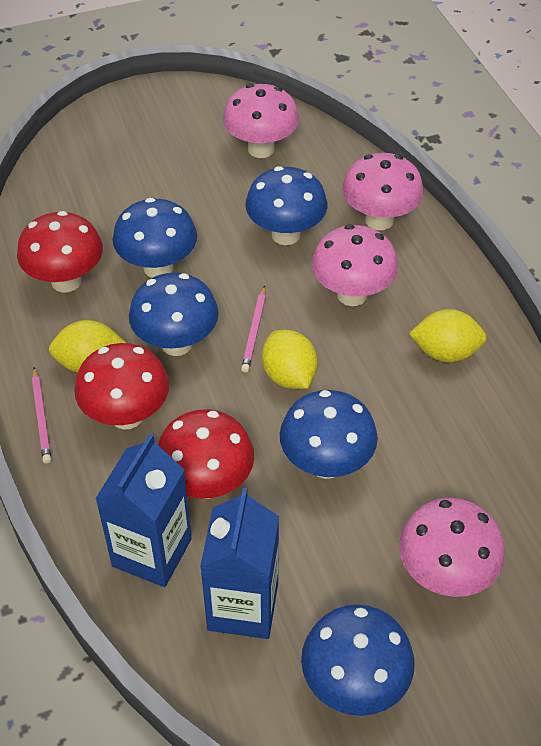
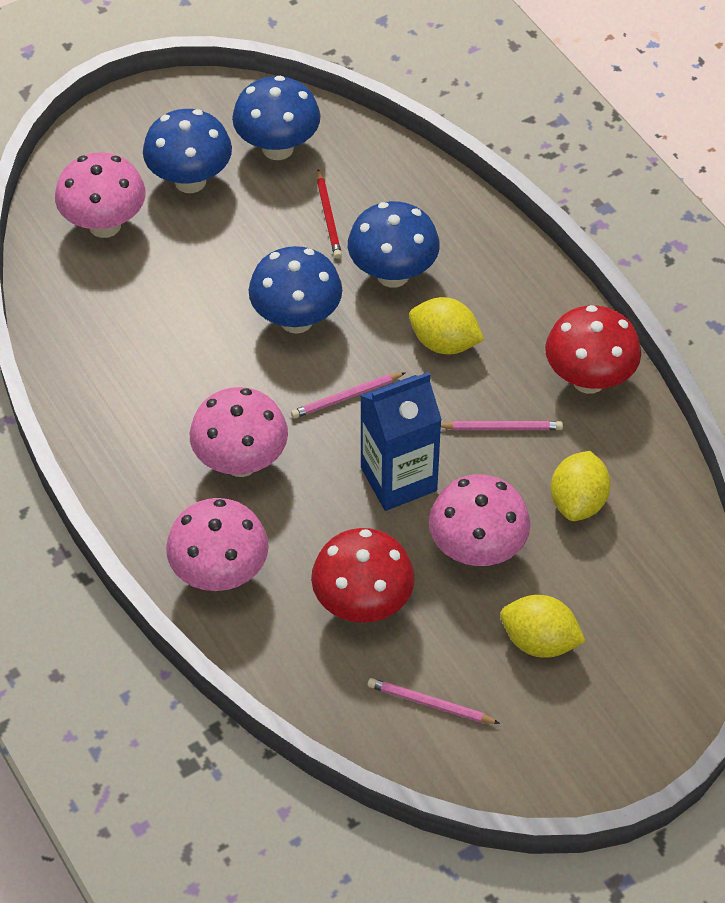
blue carton: 2 -> 1
blue mushroom: 5 -> 4
pink pencil: 2 -> 3
red mushroom: 3 -> 2
red pencil: 0 -> 1

